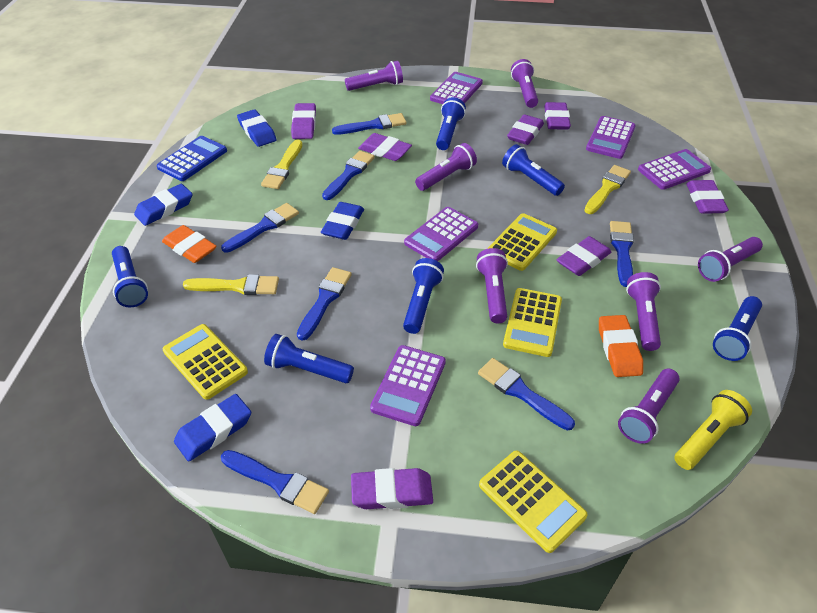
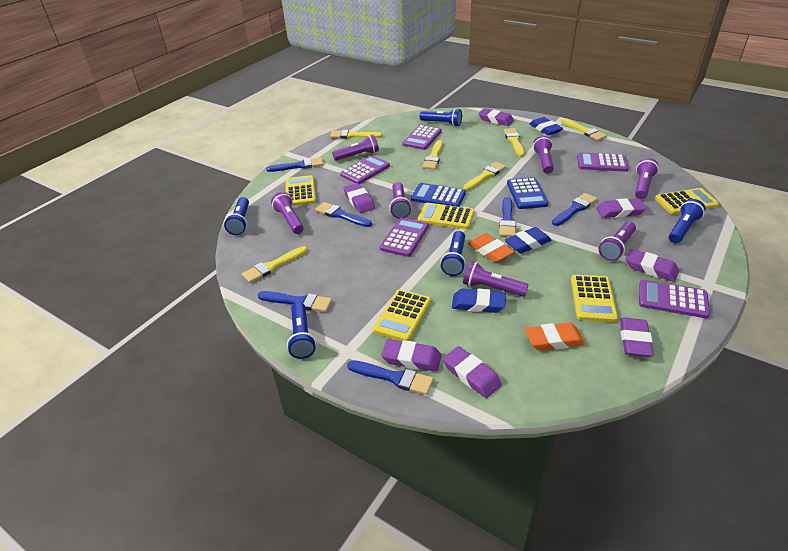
blue brush: 7 -> 6
blue calculator: 1 -> 2
blue eraser: 4 -> 3
blue flashlight: 6 -> 5
yellow brush: 3 -> 6
yellow calculator: 4 -> 5
yellow flashlight: 1 -> 0

